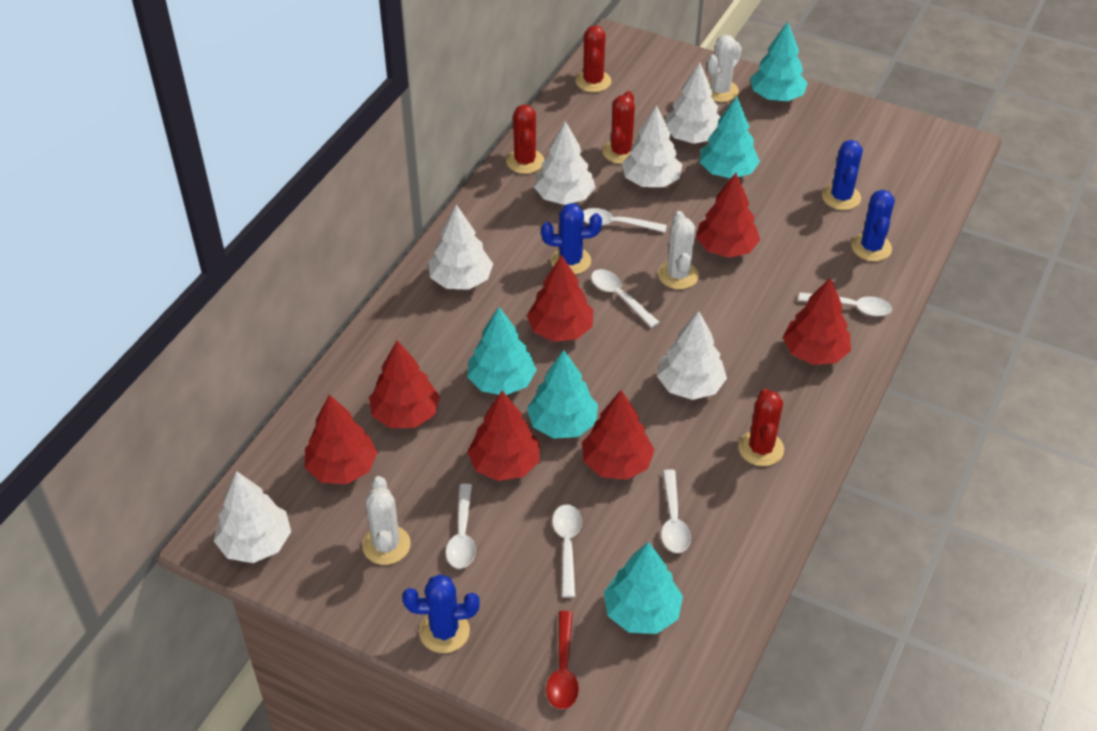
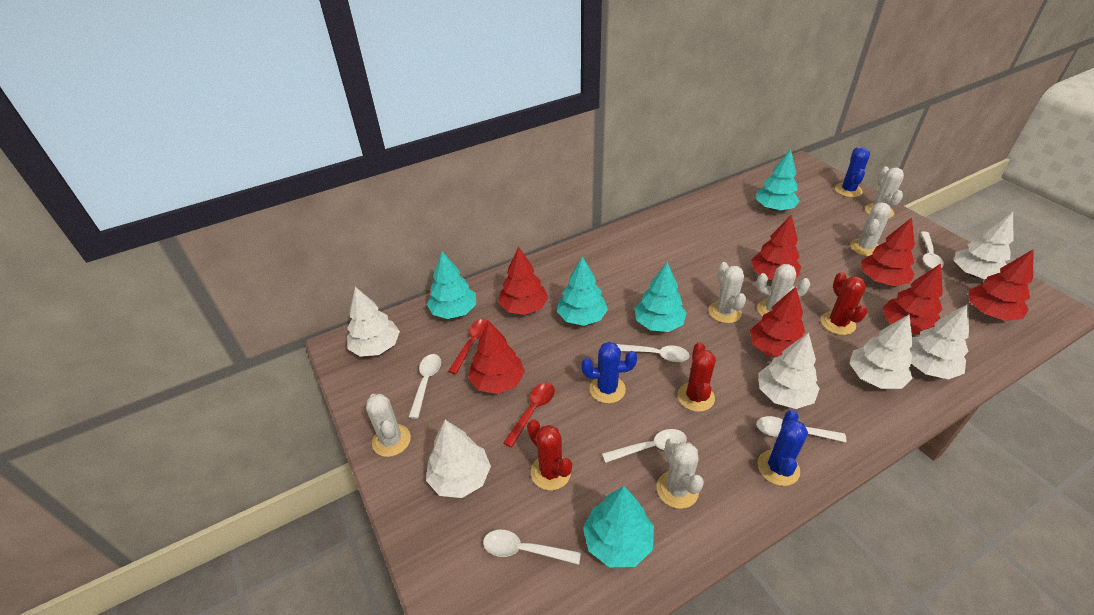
blue cactus: 4 -> 3
red cactus: 4 -> 3
red spoon: 1 -> 2
white cactus: 3 -> 6

